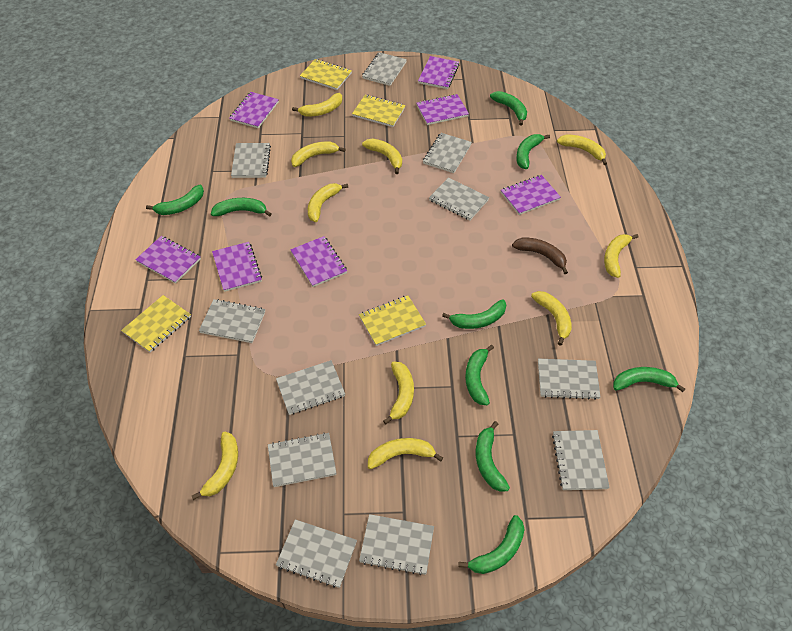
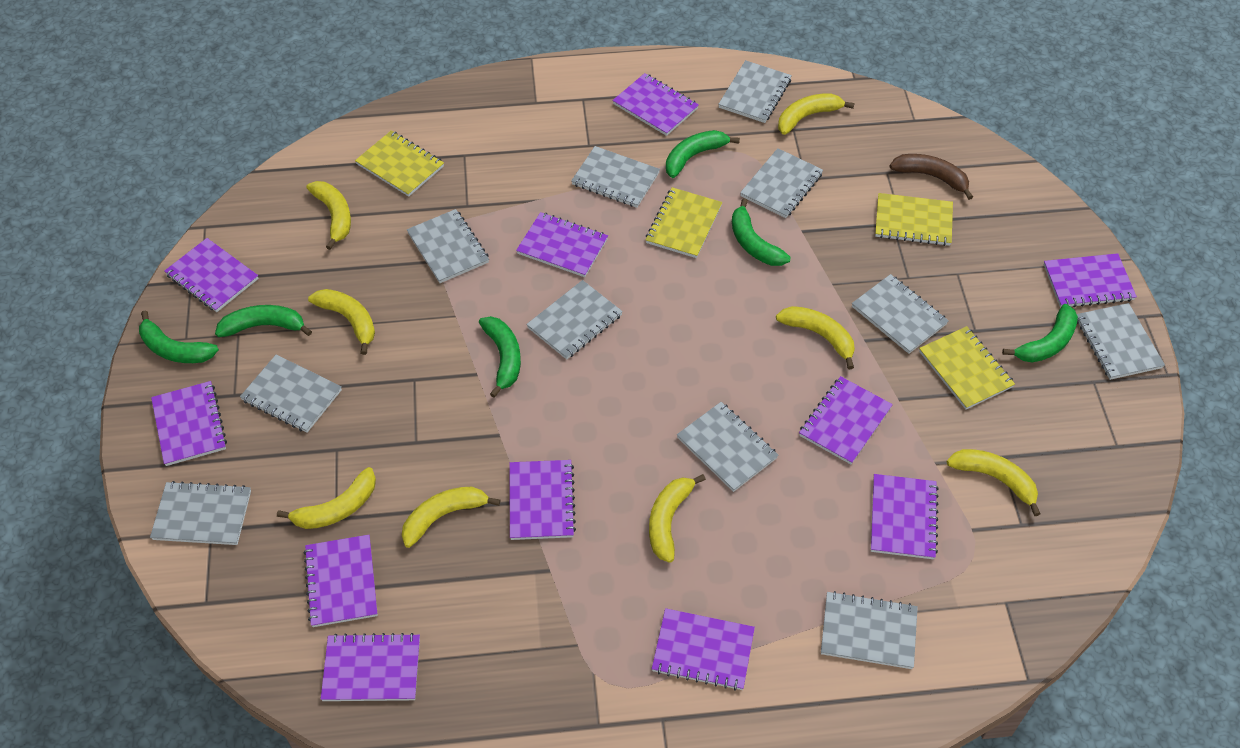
green banana: 9 -> 6
purple notebook: 7 -> 11
yellow banana: 10 -> 8

